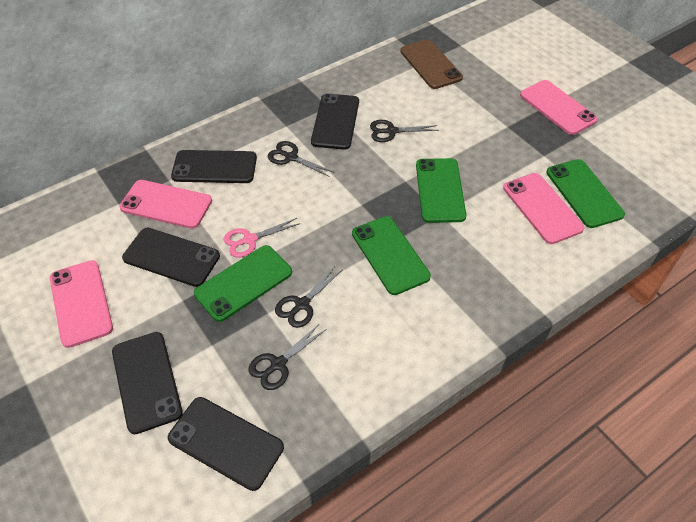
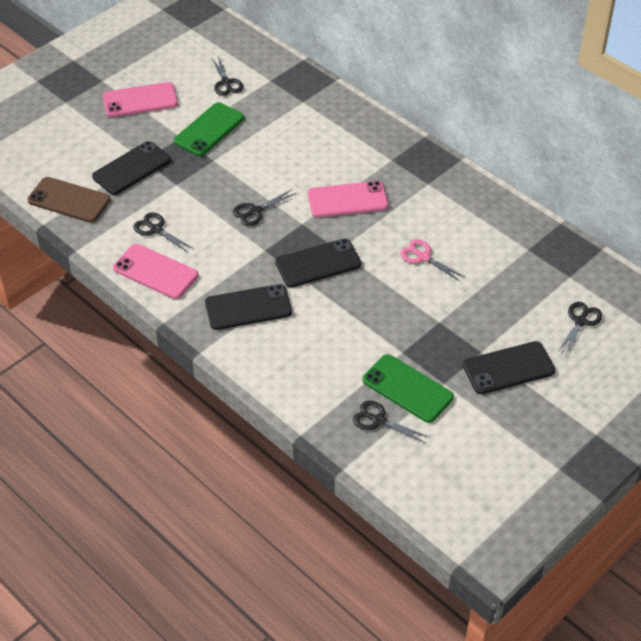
black phone: 5 -> 4
black scissors: 4 -> 5
green phone: 4 -> 2
pink phone: 4 -> 3

